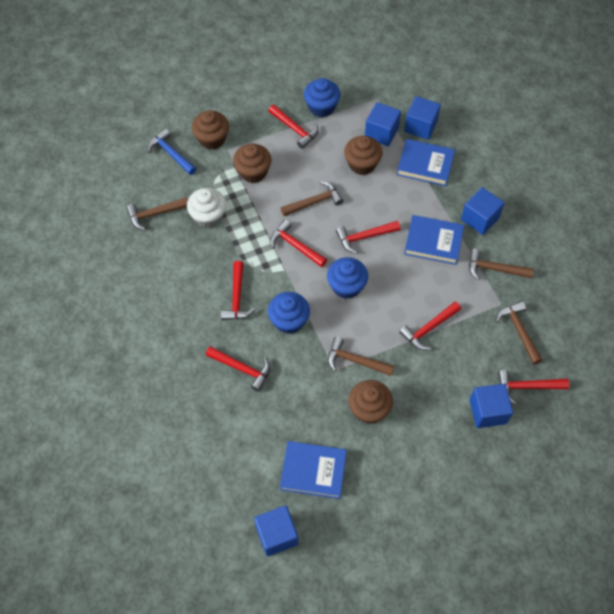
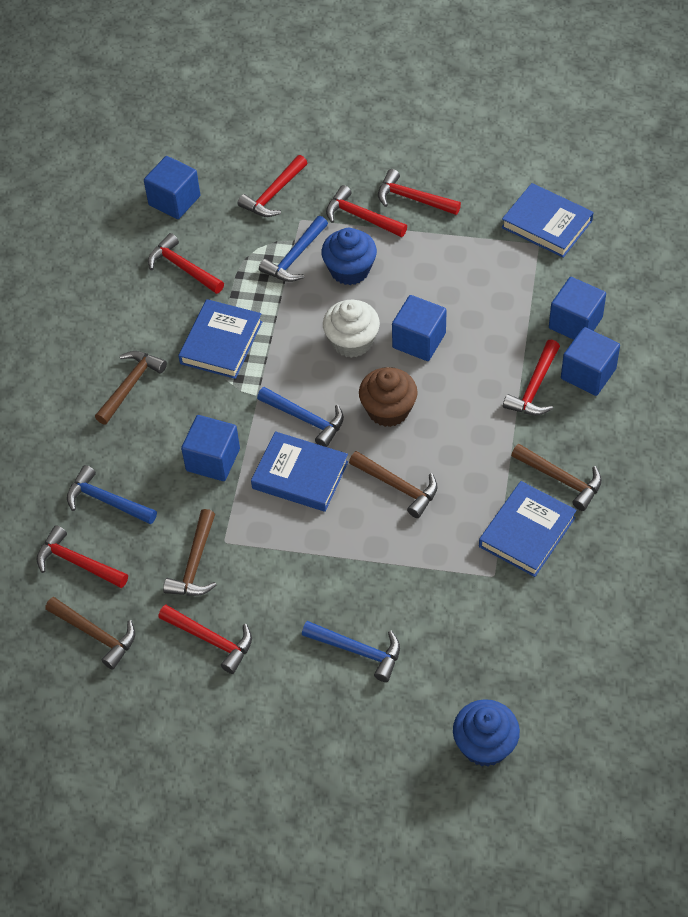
blue book: 3 -> 4
blue cupcake: 3 -> 2
blue hammer: 1 -> 4
brown cupcake: 4 -> 1

